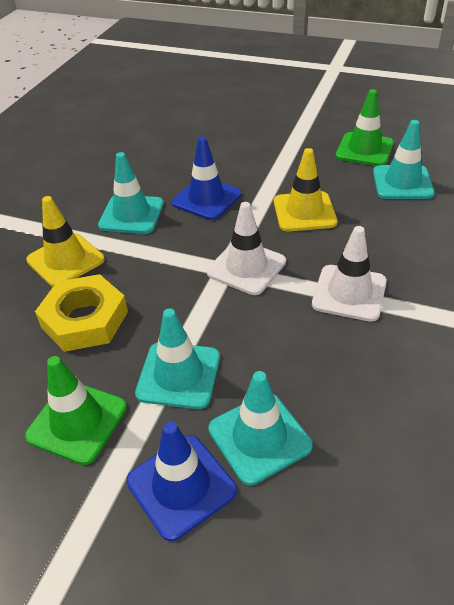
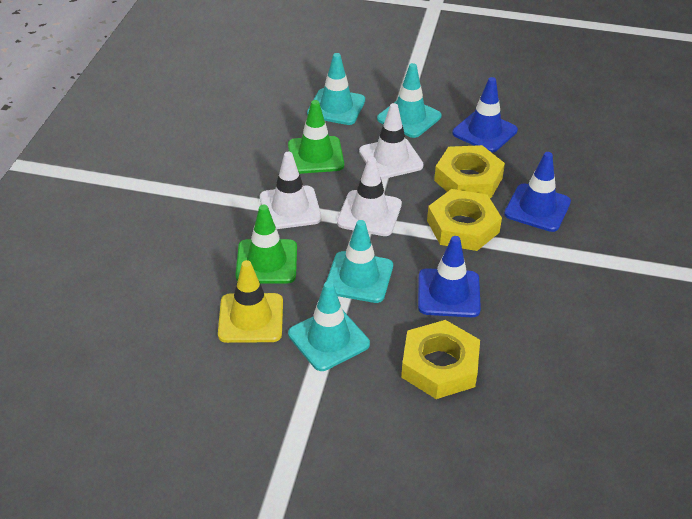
blue traffic cone: 2 -> 3
white traffic cone: 2 -> 3
yellow nut: 1 -> 3
yellow traffic cone: 2 -> 1

